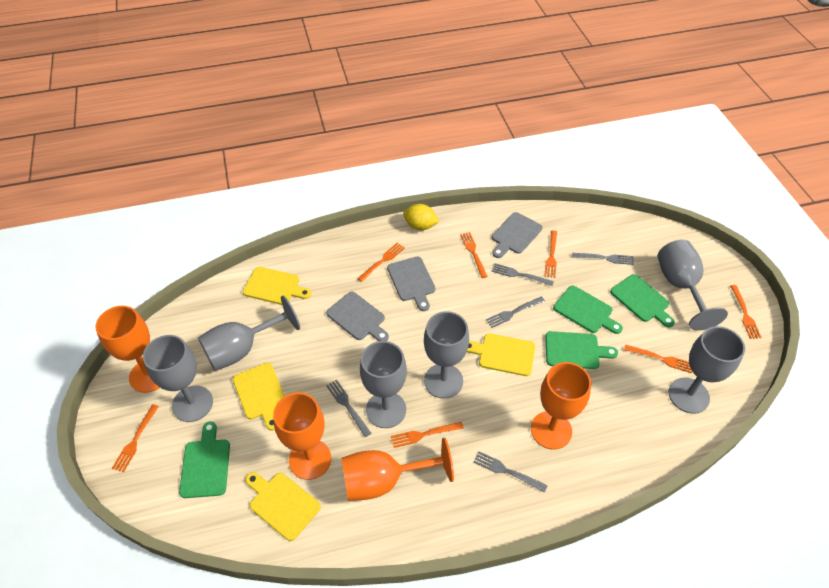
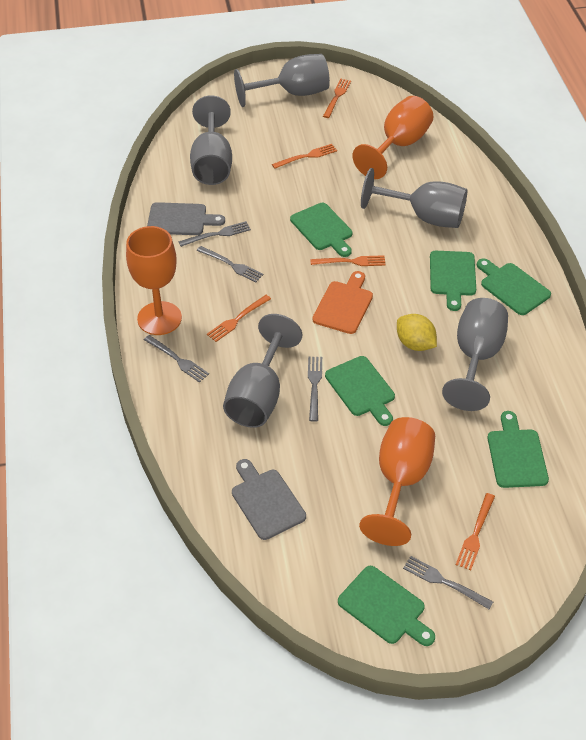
green cutting board: 4 -> 6
grey cutting board: 3 -> 2
grey goblet: 6 -> 5
orange cutting board: 0 -> 1
orange fork: 7 -> 5
orange goblet: 4 -> 3
yellow cutting board: 4 -> 0

